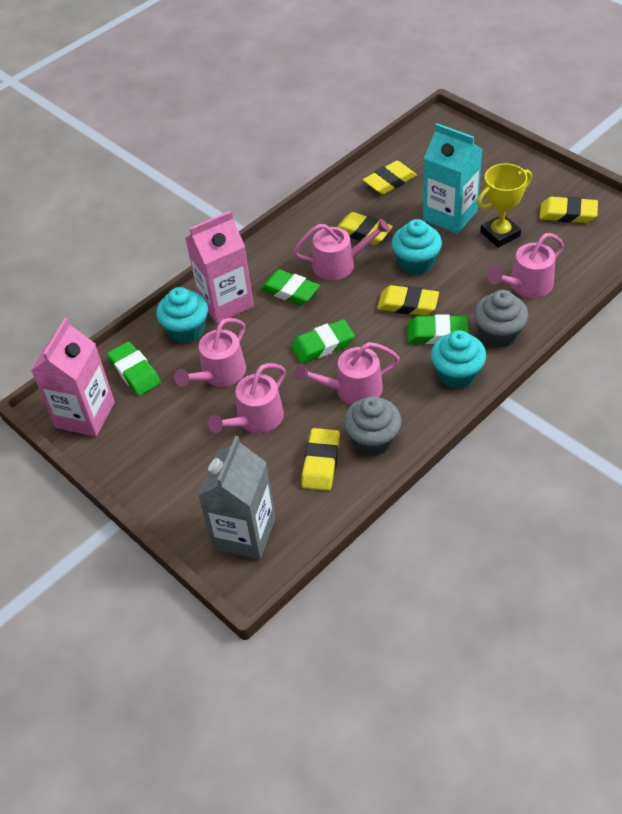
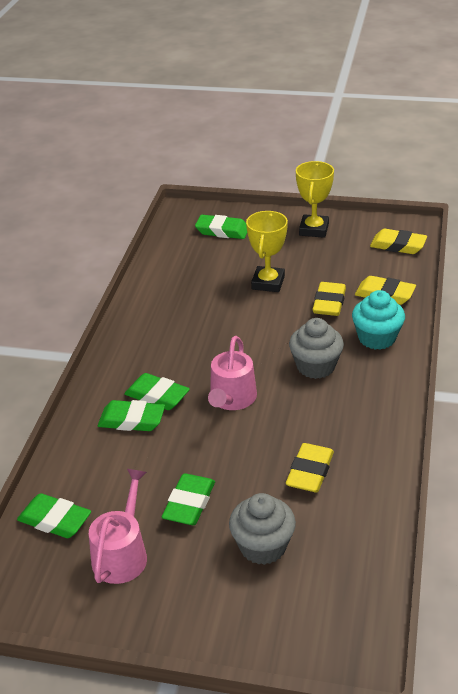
green eraser: 4 -> 5
grey carton: 1 -> 0
pink carton: 2 -> 0
pink watering can: 5 -> 2
turquoise carton: 1 -> 0
turquoise cupcake: 3 -> 1
yellow eraser: 5 -> 4
yellow trophy: 1 -> 2

